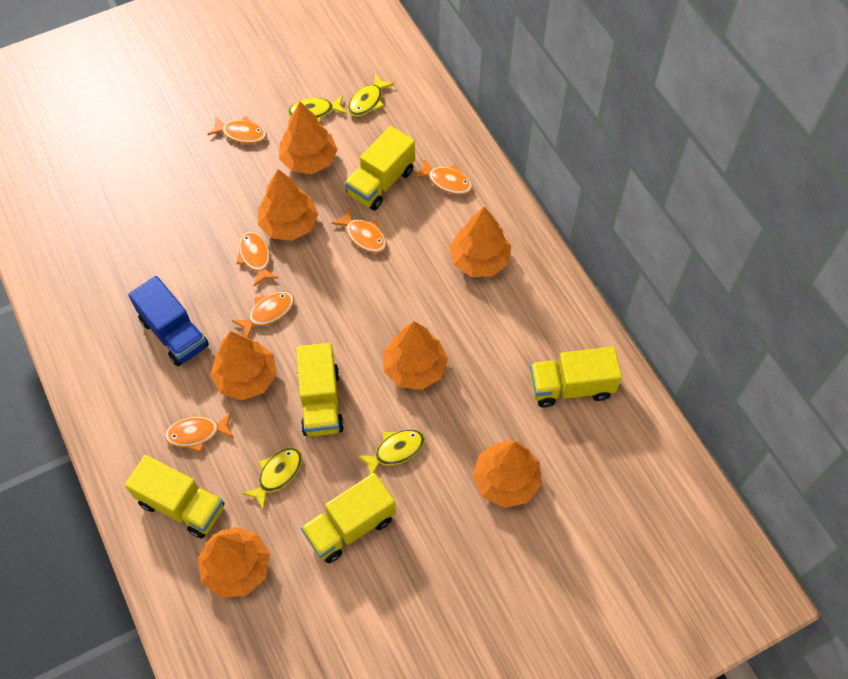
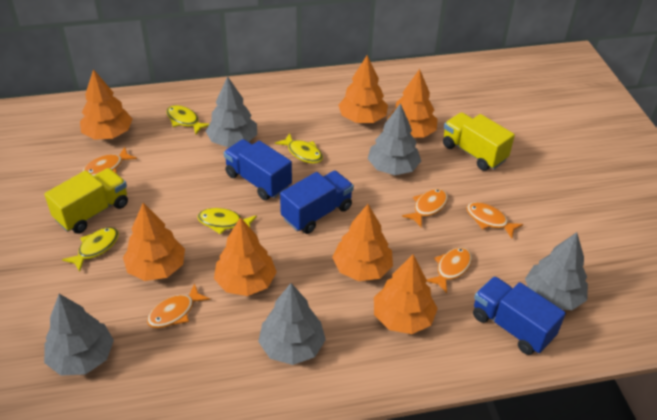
blue truck: 1 -> 3
grey tree: 0 -> 5
orange fish: 6 -> 5
yellow truck: 5 -> 2

